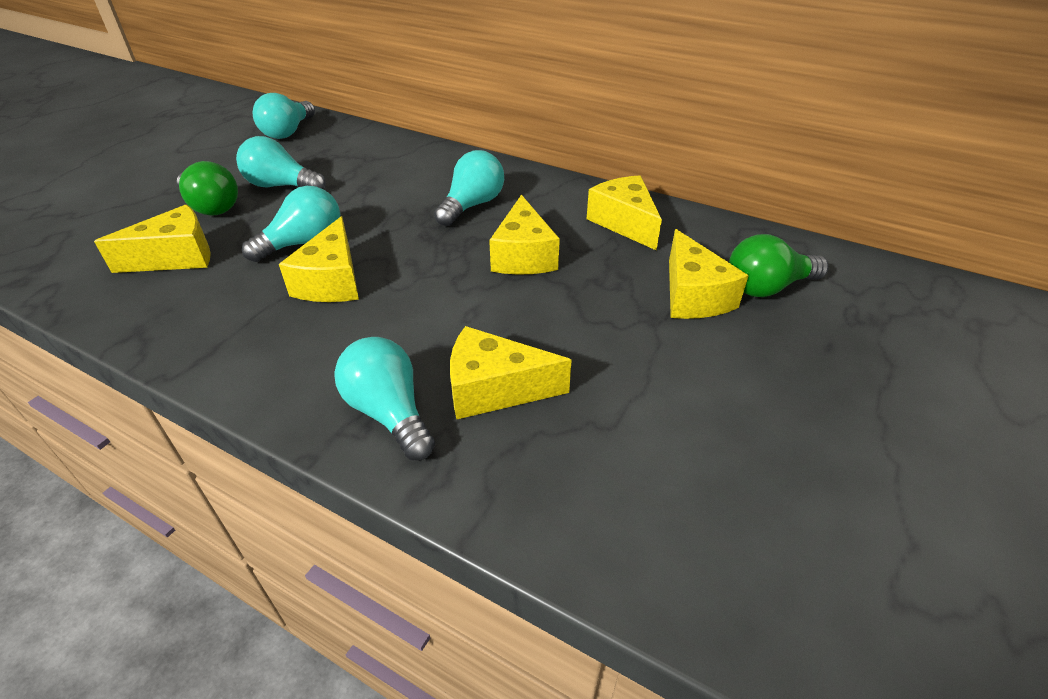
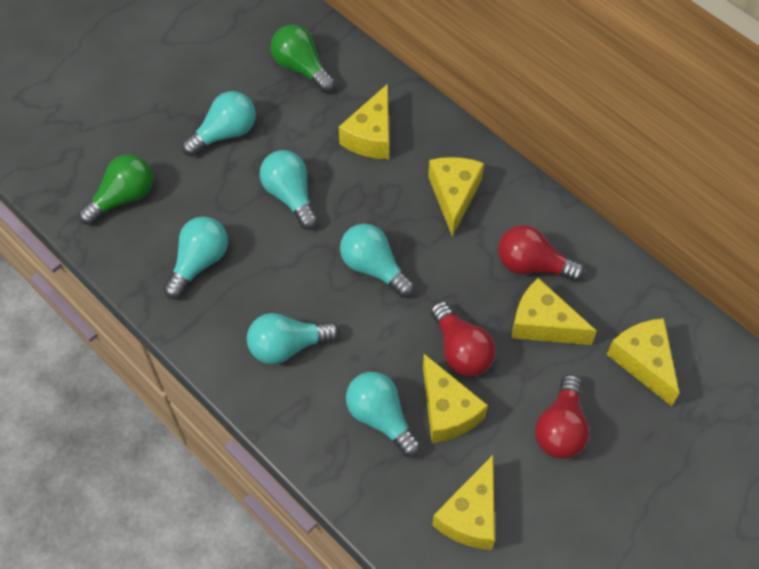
red light bulb: 0 -> 3
turquoise light bulb: 5 -> 6

